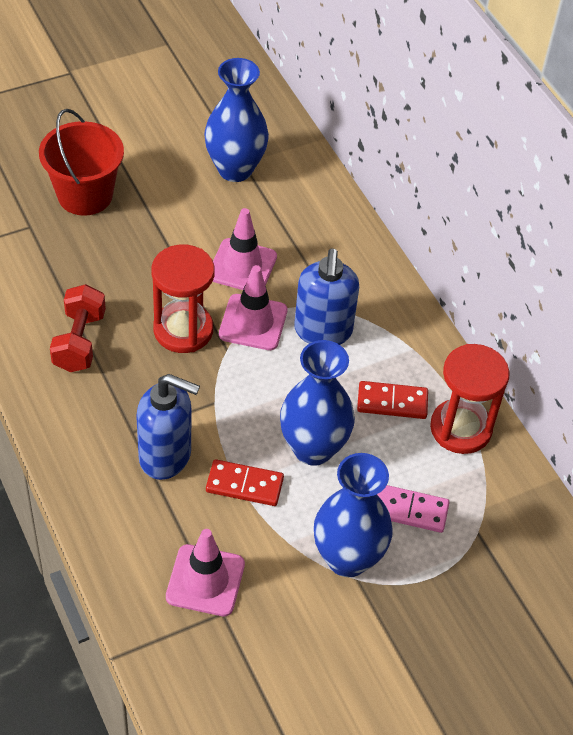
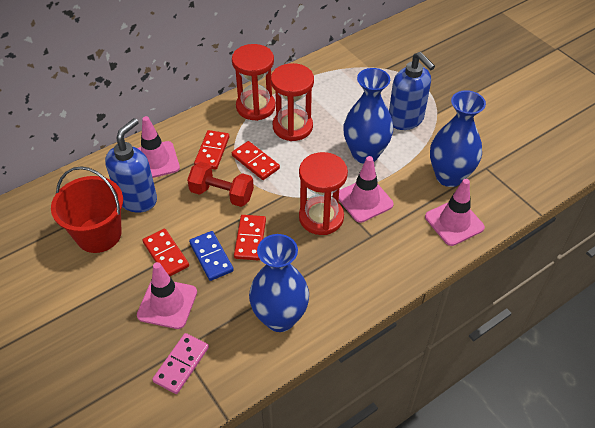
blue domino: 0 -> 1
pink traffic cone: 3 -> 4
red domino: 2 -> 4
red hourglass: 2 -> 3

